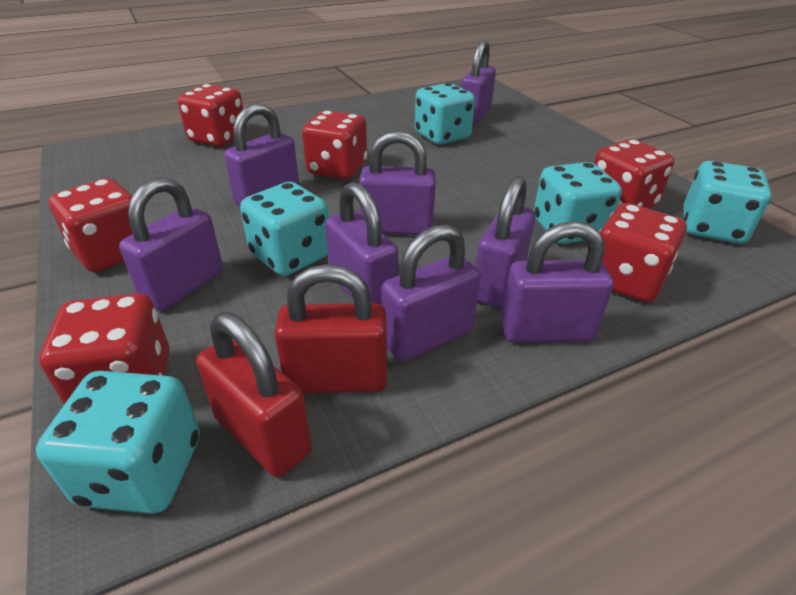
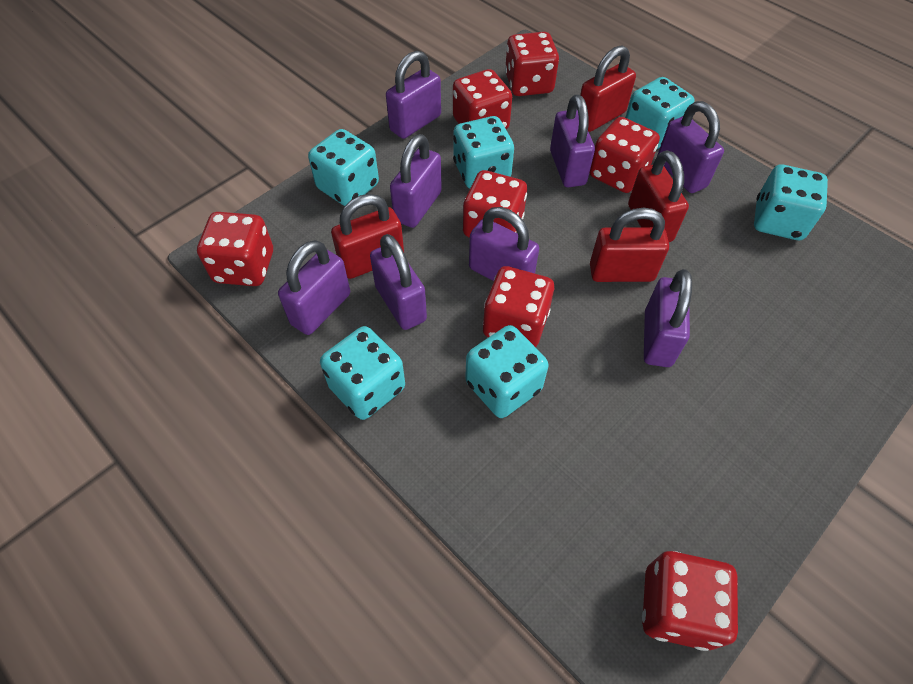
red dice: 6 -> 7
red padlock: 2 -> 4
turquoise dice: 5 -> 6

